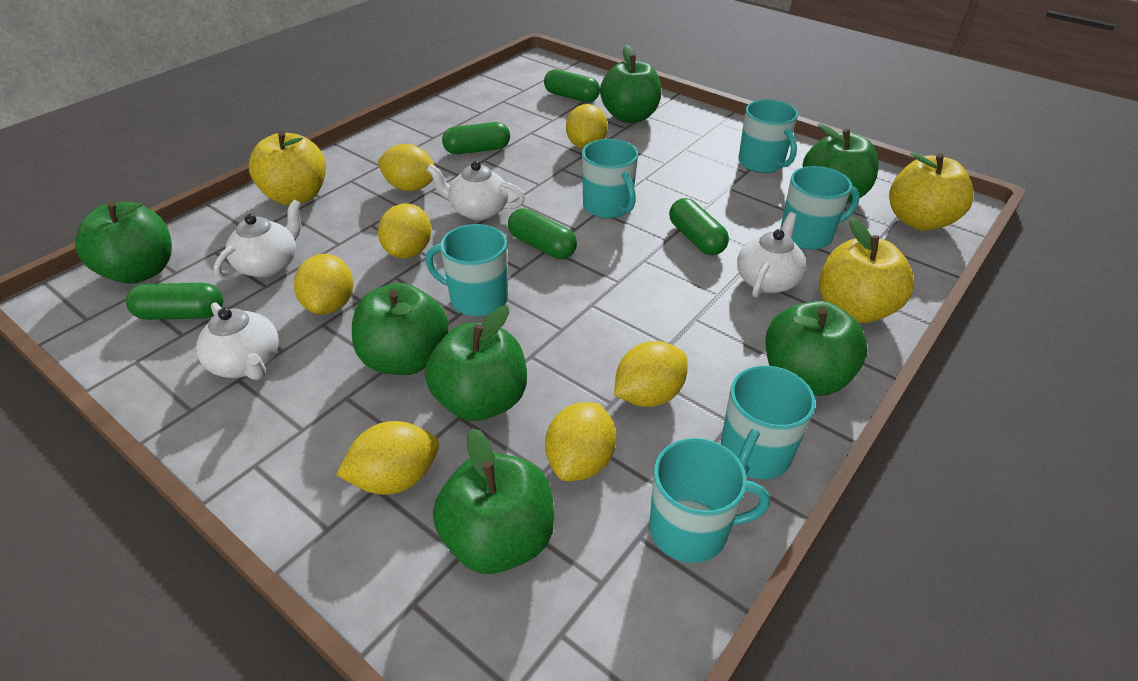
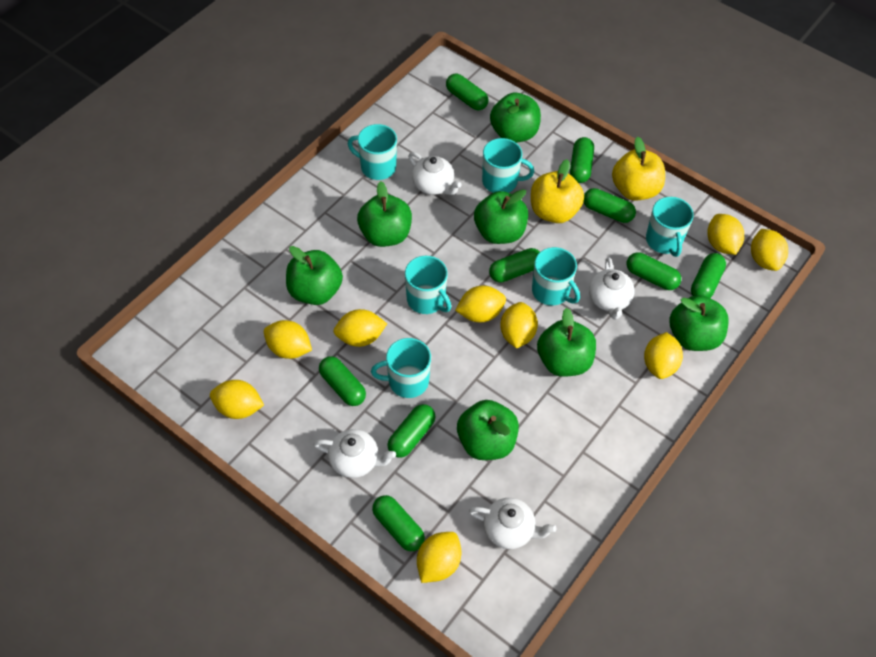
green capsule: 5 -> 9
yellow apple: 3 -> 2
yellow lemon: 7 -> 9

